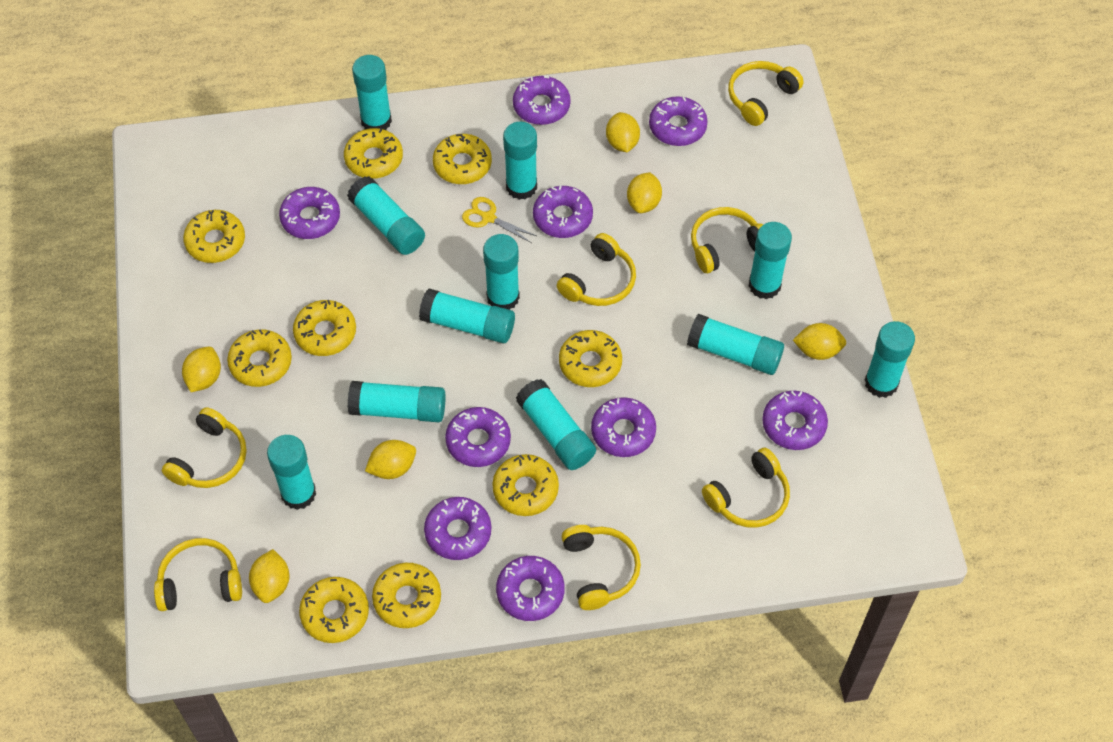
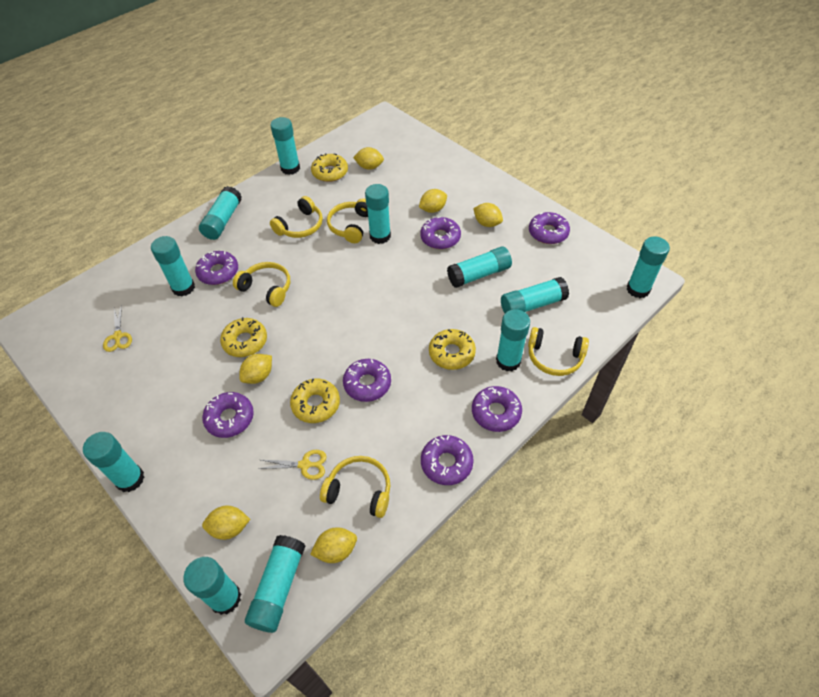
purple donut: 9 -> 7
yellow donut: 9 -> 4
yellow headphones: 7 -> 5
yellow scissors: 1 -> 2

